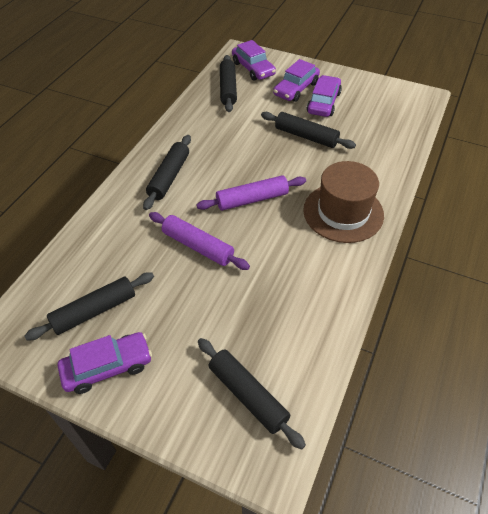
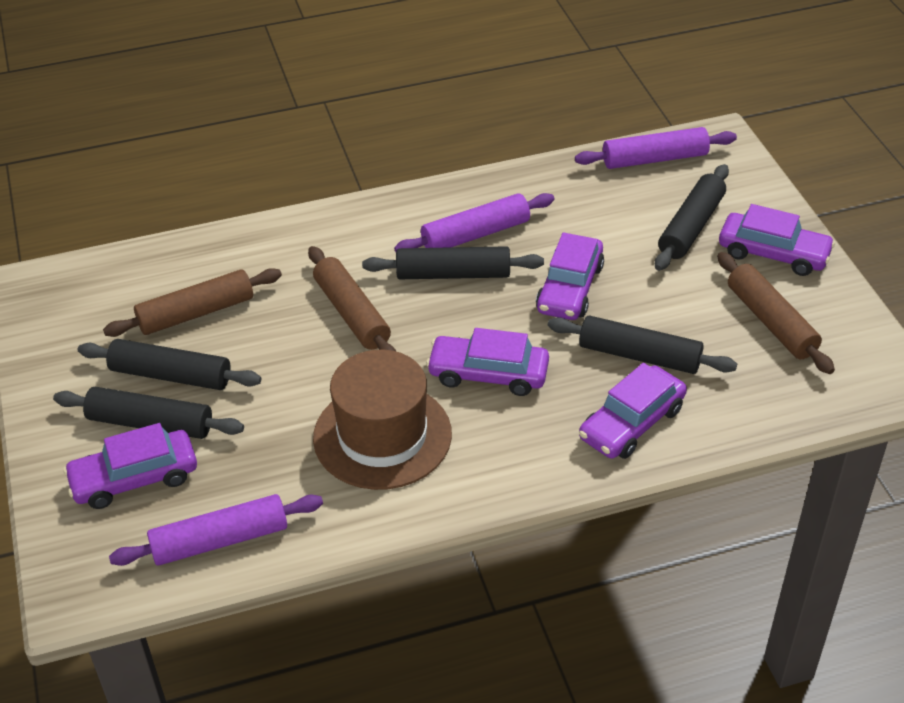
brown rolling pin: 0 -> 3
purple car: 4 -> 5
purple rolling pin: 2 -> 3

